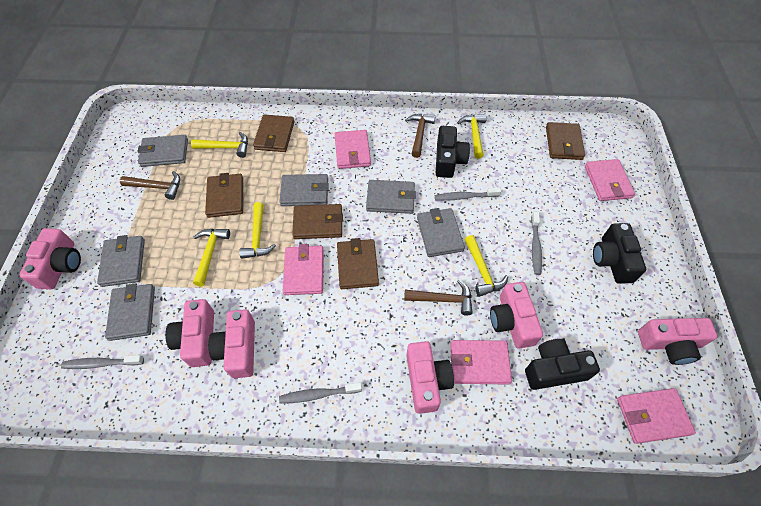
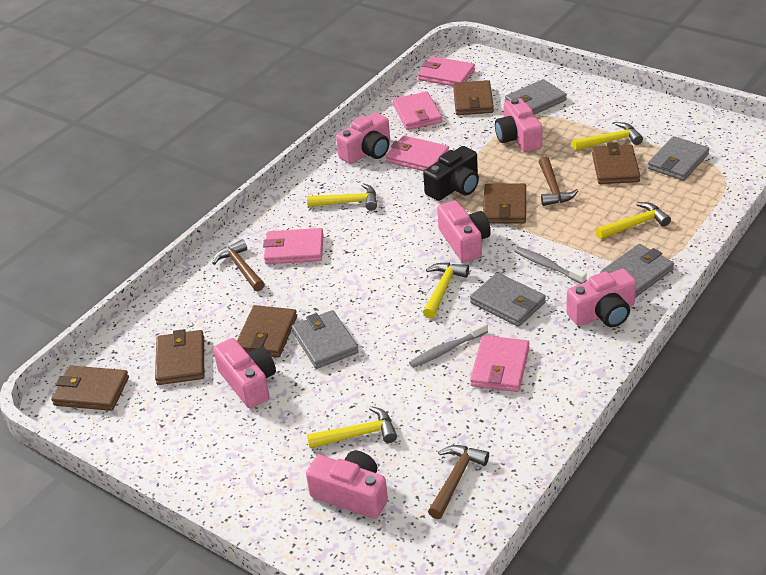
black camera: 3 -> 1
brown wallet: 5 -> 6
grey toothbrush: 4 -> 2
grey wallet: 6 -> 5

